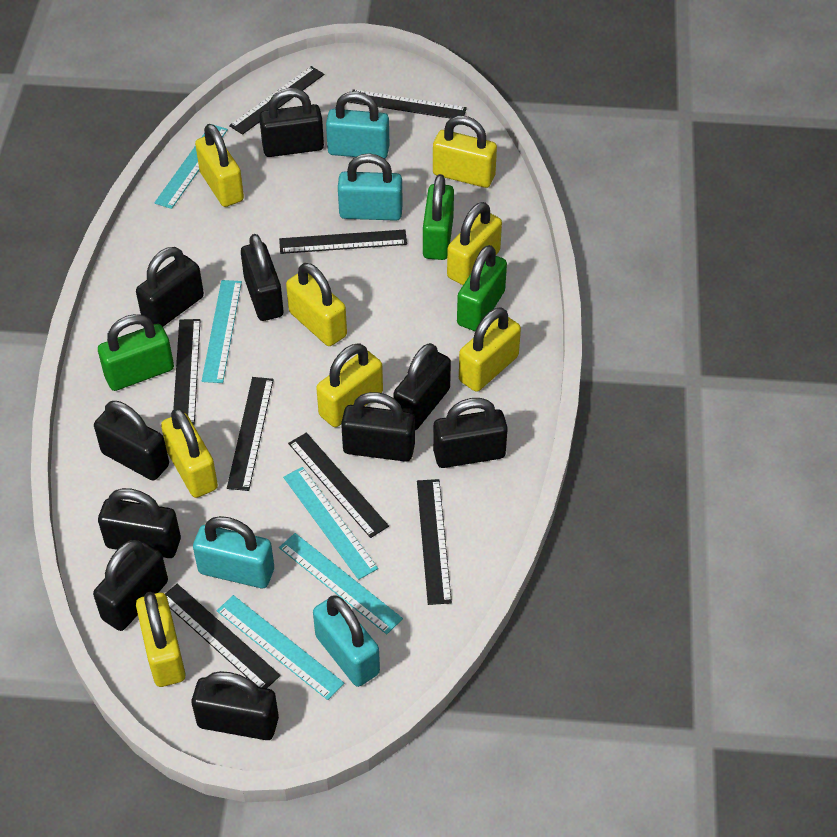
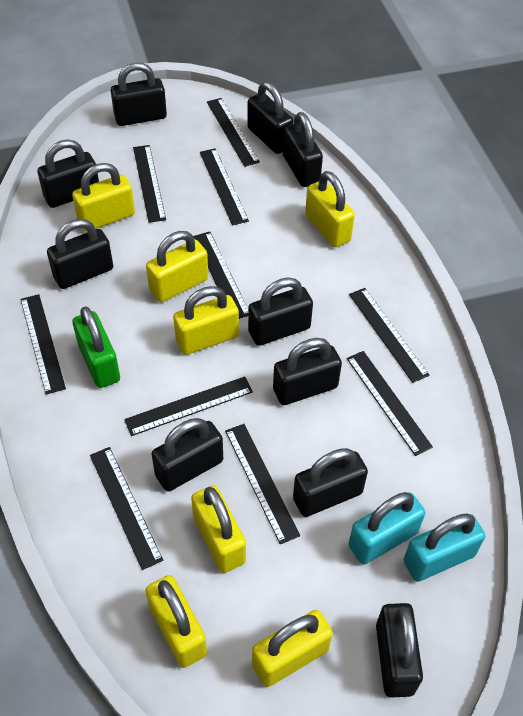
black ruler: 8 -> 10
green padlock: 3 -> 1
turquoise padlock: 4 -> 2
turquoise ruler: 5 -> 0
yellow padlock: 8 -> 7

